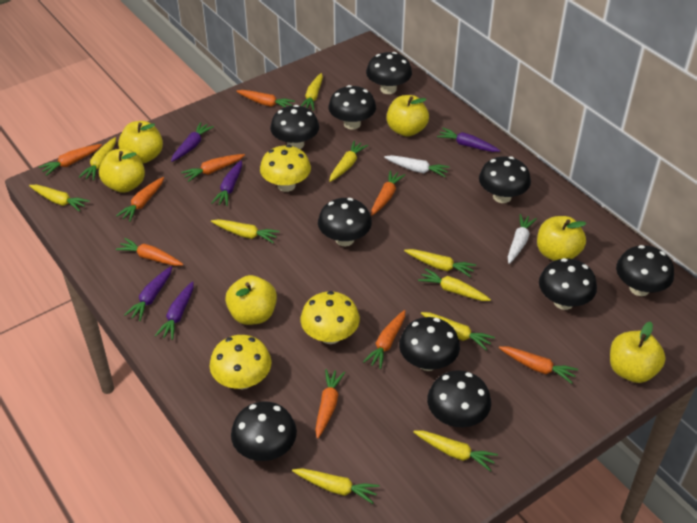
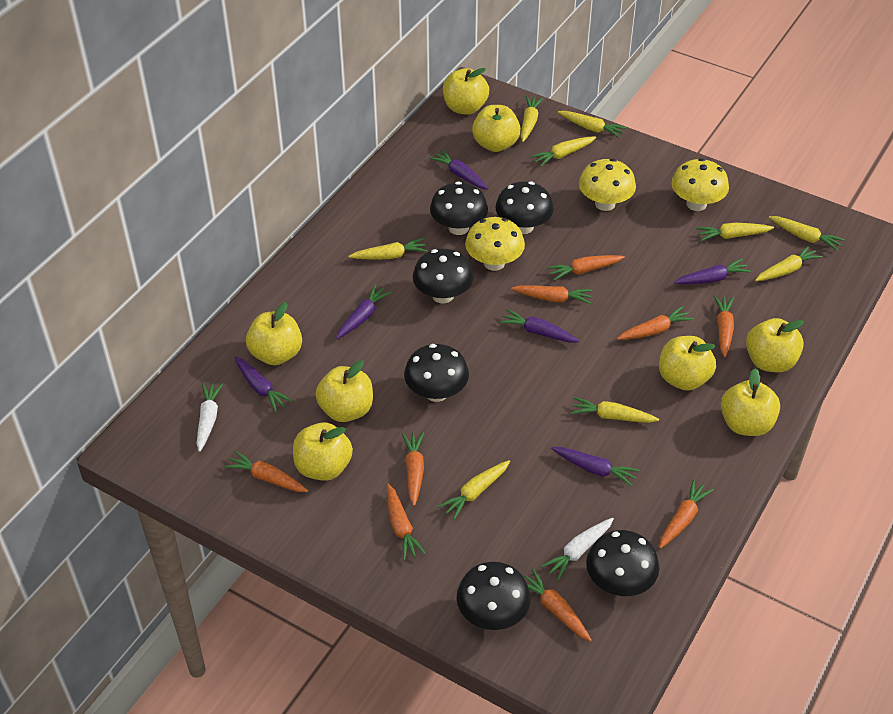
black mushroom: 10 -> 6
purple carrot: 5 -> 6
yellow apple: 6 -> 8
yellow carrot: 10 -> 9

